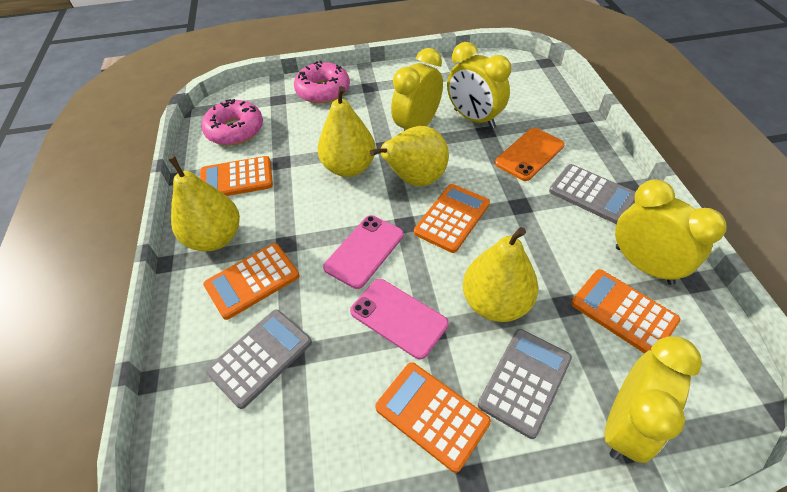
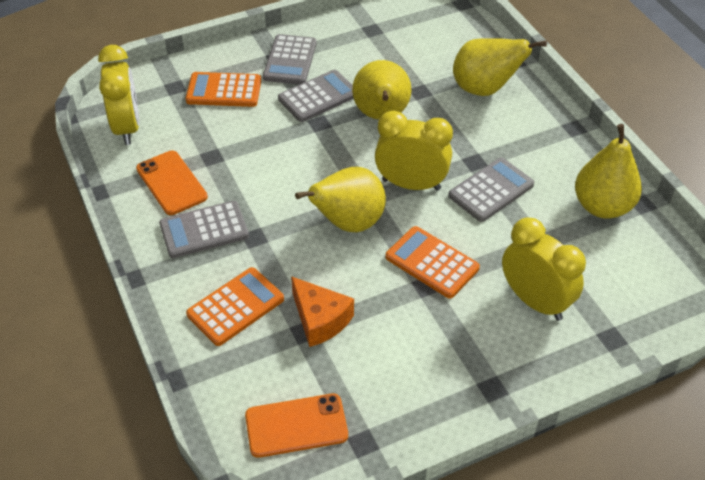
grey calculator: 3 -> 4
orange calculator: 5 -> 3
orange cheese: 0 -> 1
orange phone: 1 -> 2
pink donut: 2 -> 0
pink phone: 2 -> 0
yellow clock: 4 -> 3

